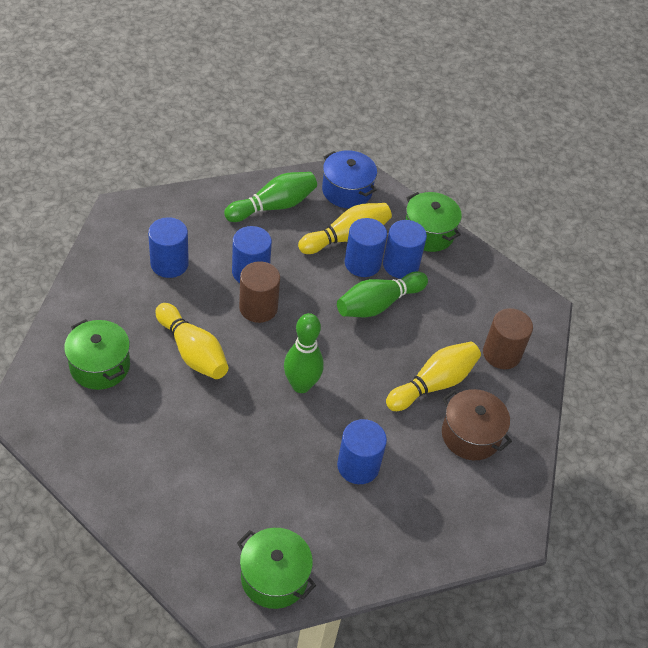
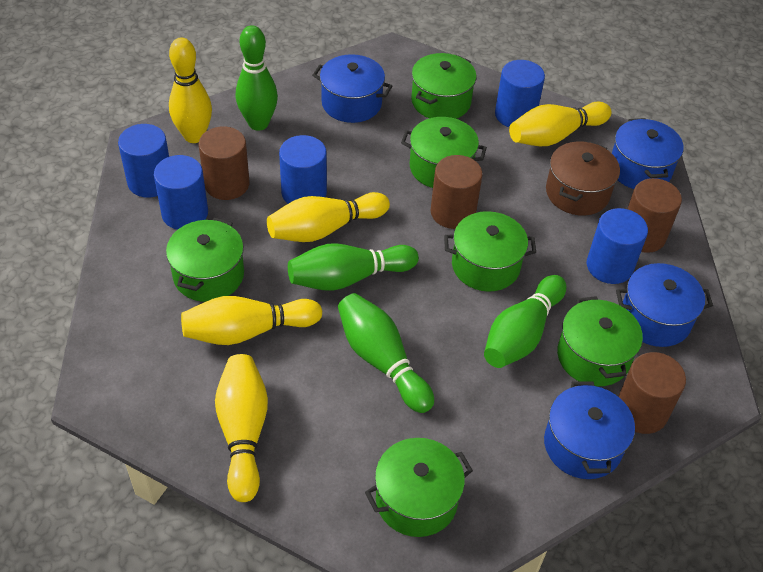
blue pot: 1 -> 4
brown cylinder: 2 -> 4
green bowling pin: 3 -> 4
green pot: 3 -> 6
yellow bowling pin: 3 -> 5

